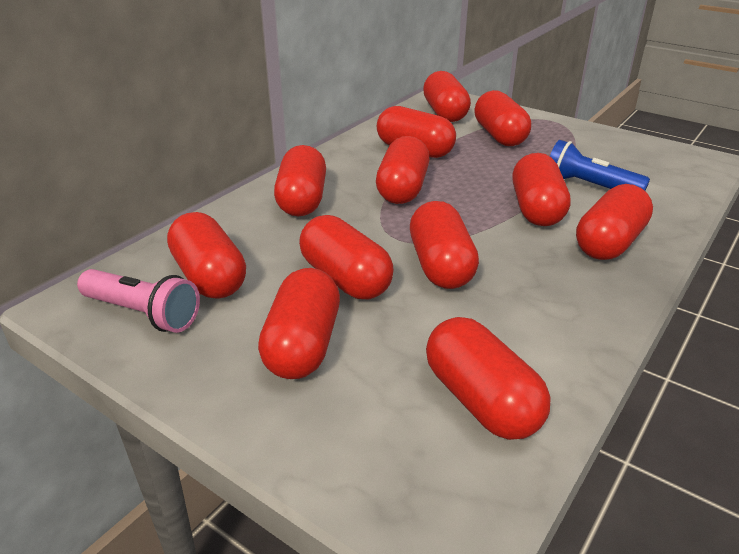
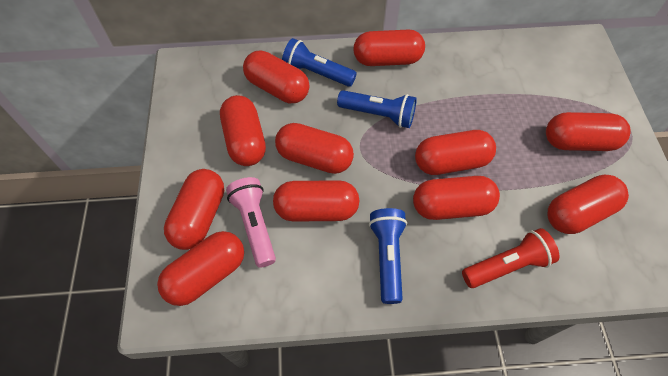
blue flashlight: 1 -> 3
red capsule: 12 -> 11
red flashlight: 0 -> 1

